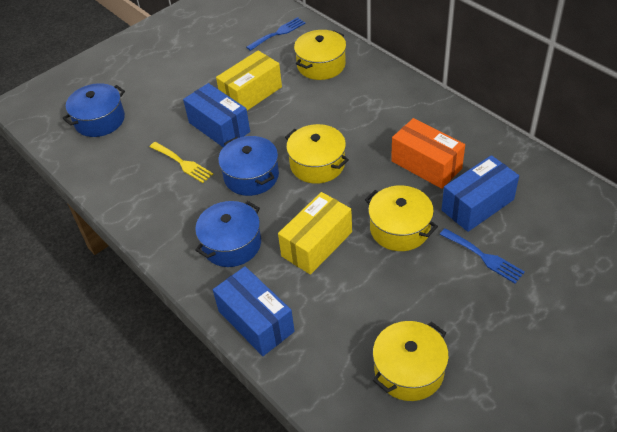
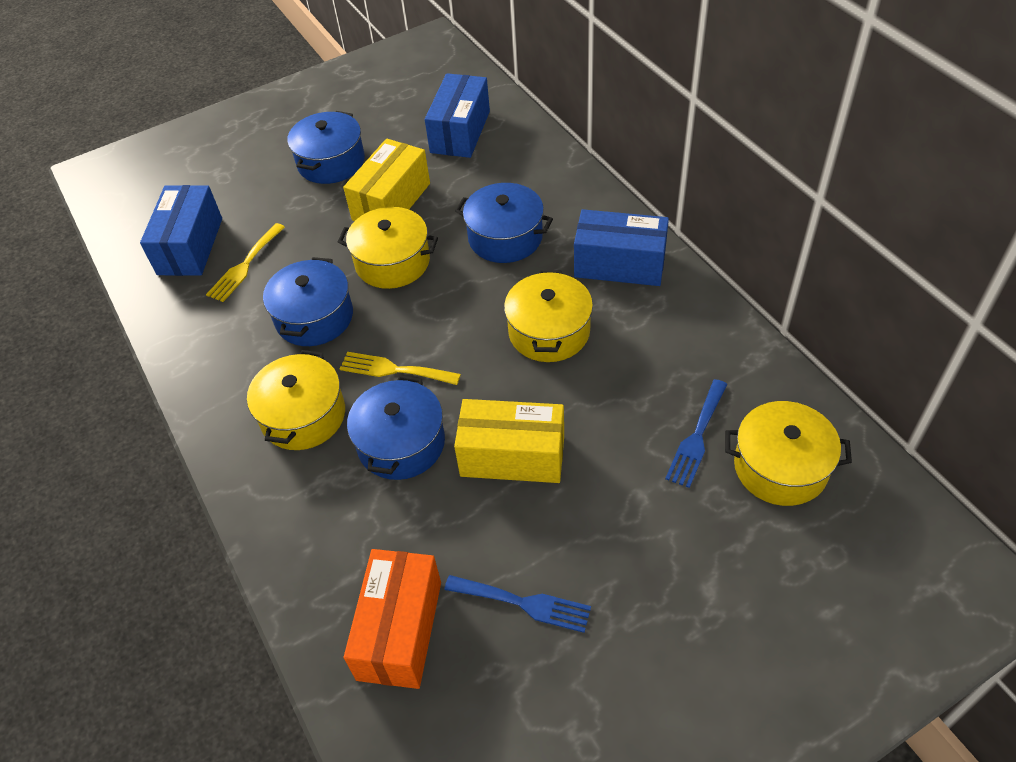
blue pot: 3 -> 4
yellow fork: 1 -> 2

